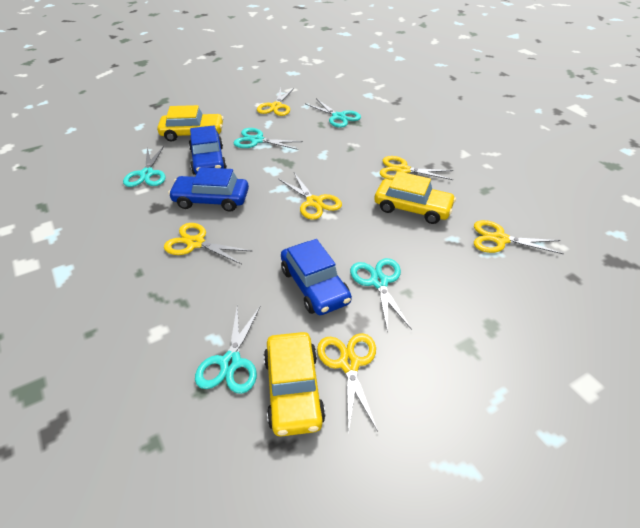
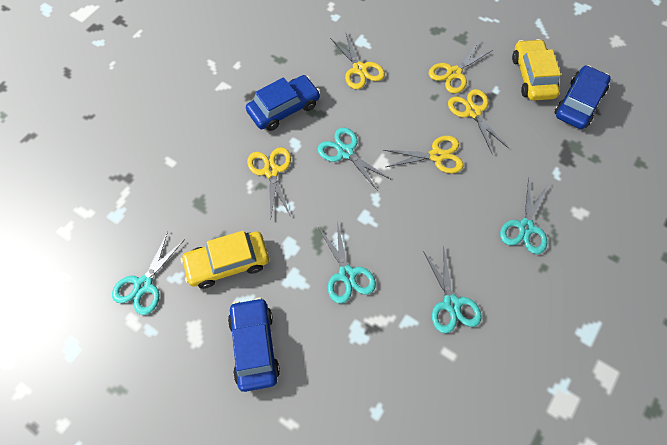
yellow car: 3 -> 2
yellow scissors: 6 -> 5

